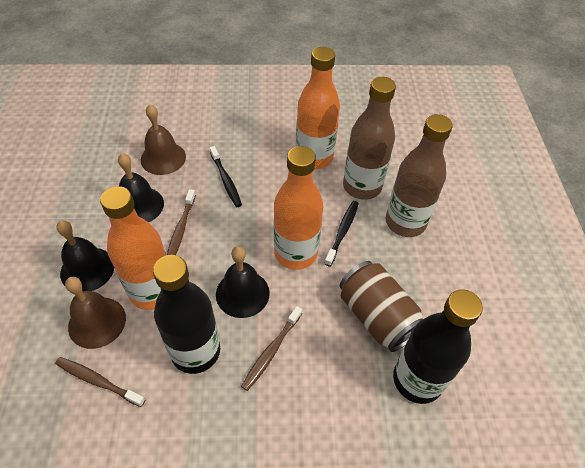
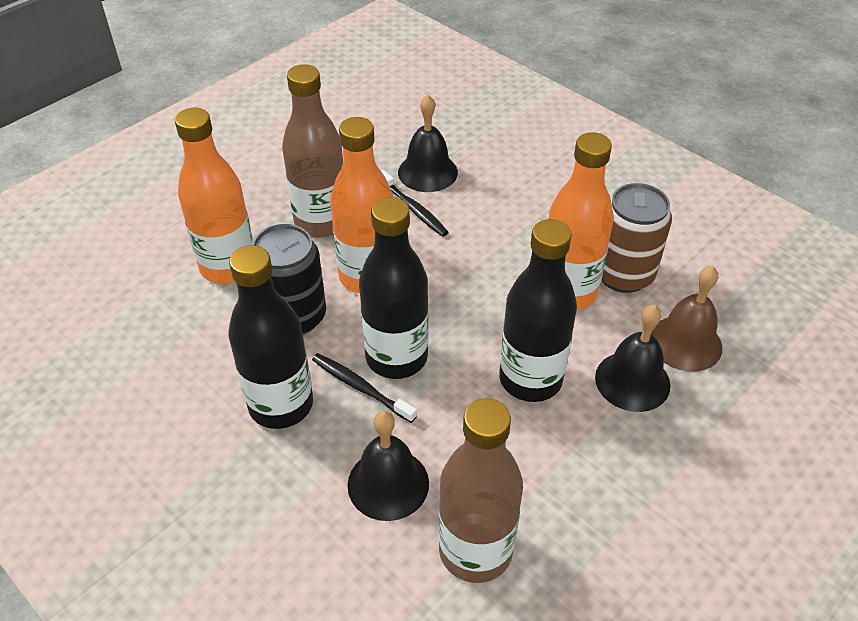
black bottle: 2 -> 3
black can: 0 -> 1
brown bell: 2 -> 1
brown toothbrush: 3 -> 0

